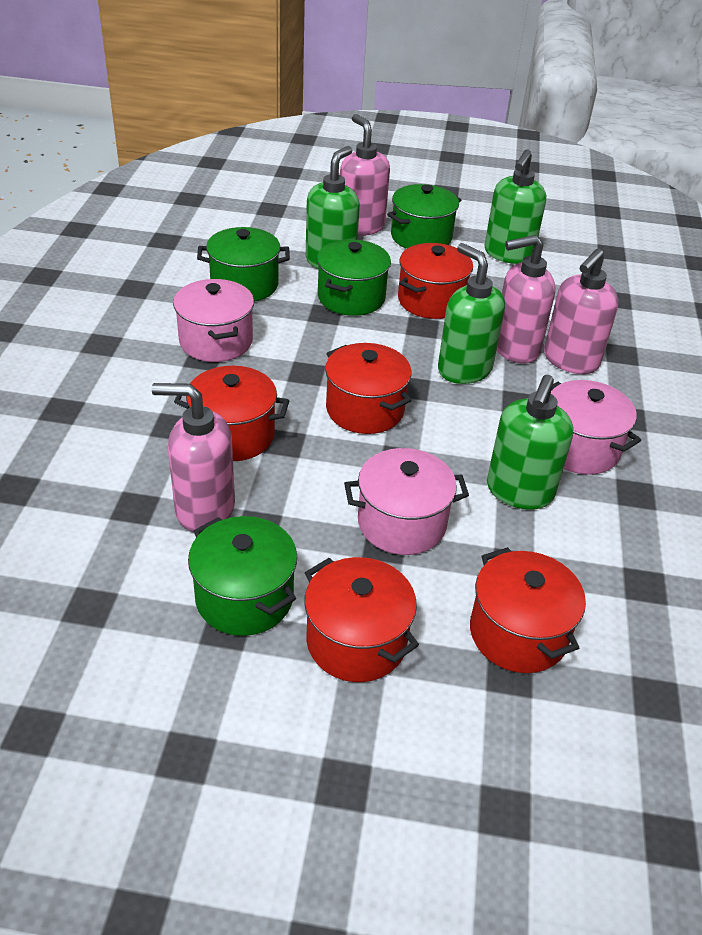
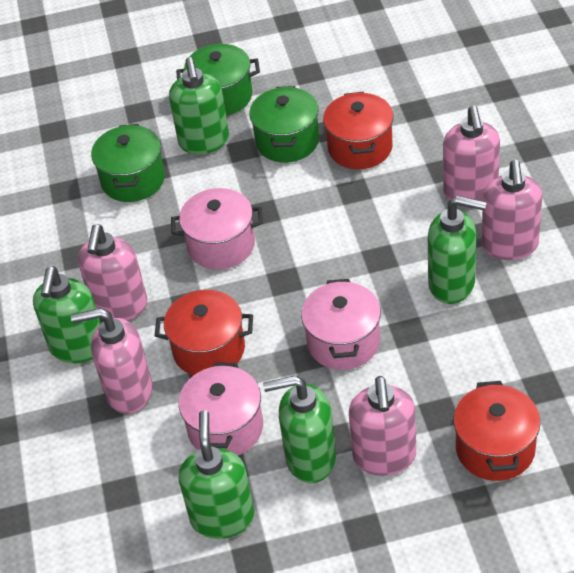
green pot: 4 -> 3
green soap dispenser: 4 -> 5
pink soap dispenser: 4 -> 5
red pot: 5 -> 3

